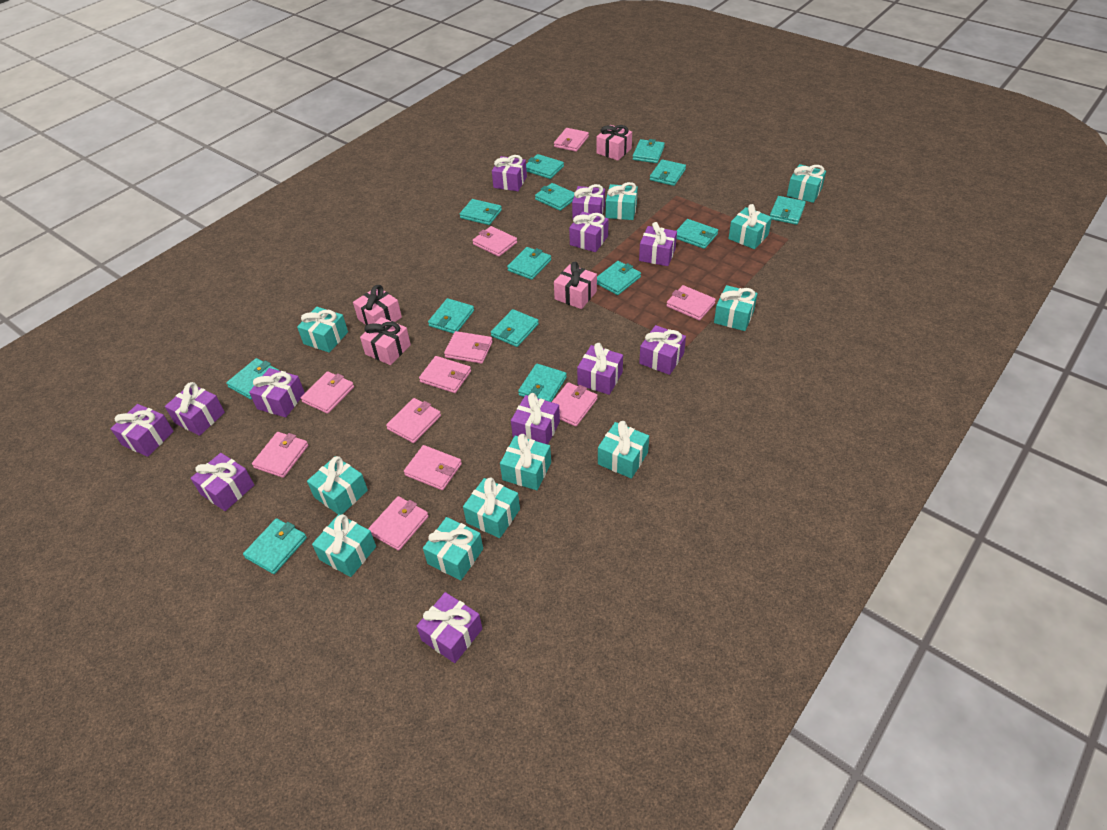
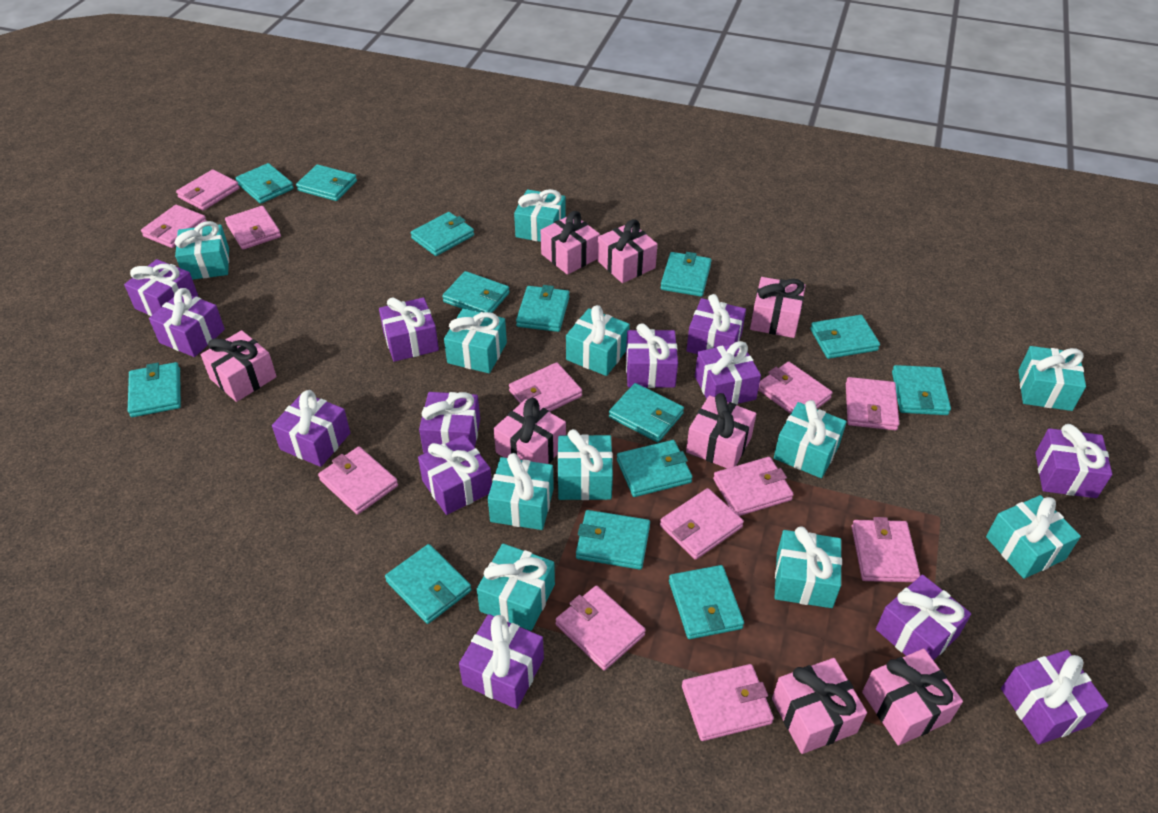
pink gift: 4 -> 8
pink wallet: 11 -> 12
purple gift: 12 -> 13

